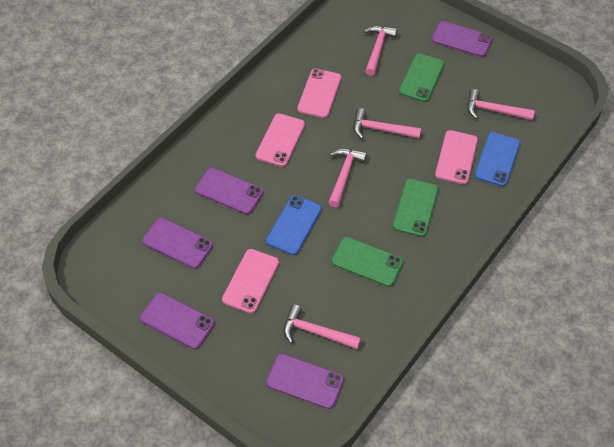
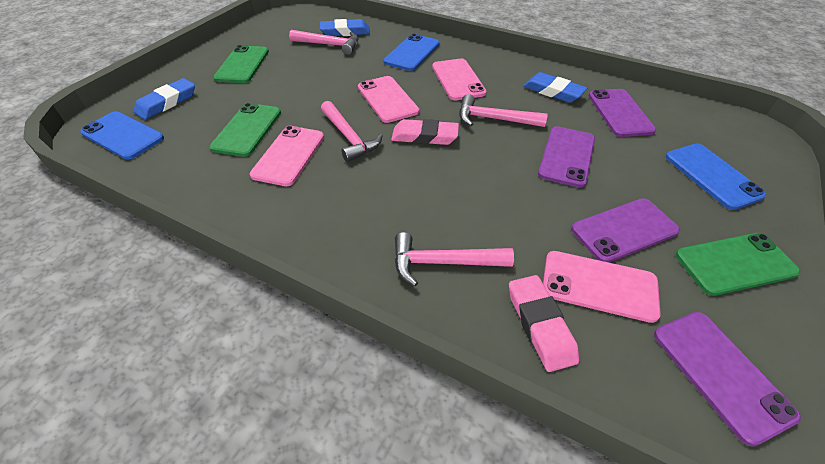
blue eraser: 0 -> 3
blue phone: 2 -> 3
pink eraser: 0 -> 2
pink hammer: 5 -> 4
purple phone: 5 -> 4

